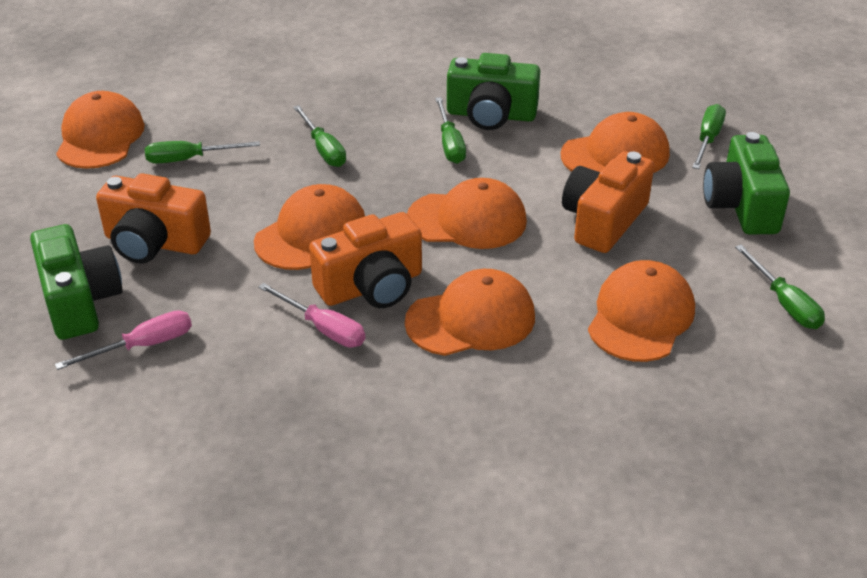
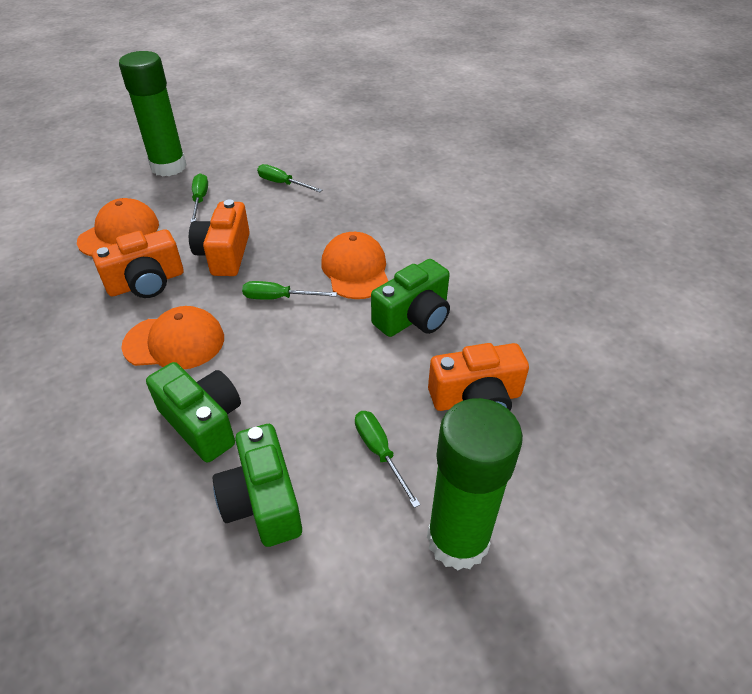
green glue stick: 0 -> 2
green screwdriver: 5 -> 4
orange cap: 6 -> 3
pink screwdriver: 2 -> 0

